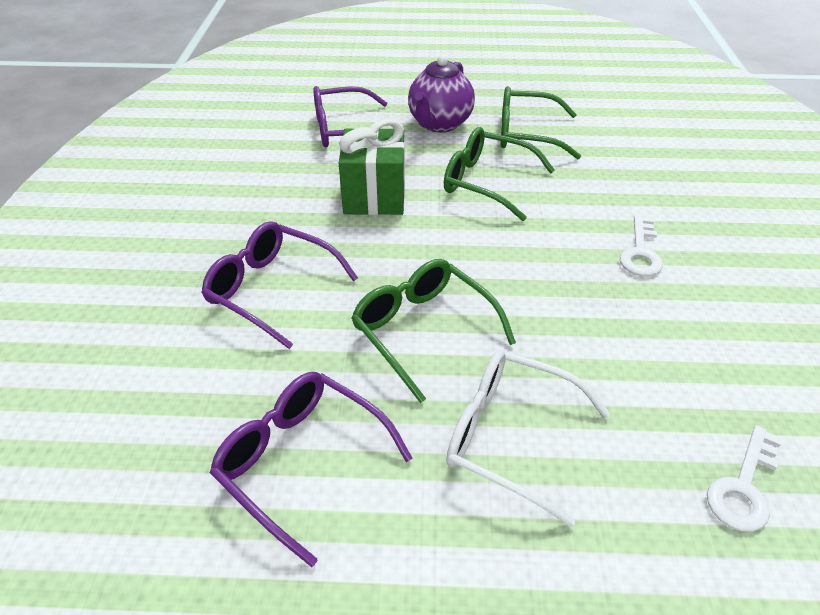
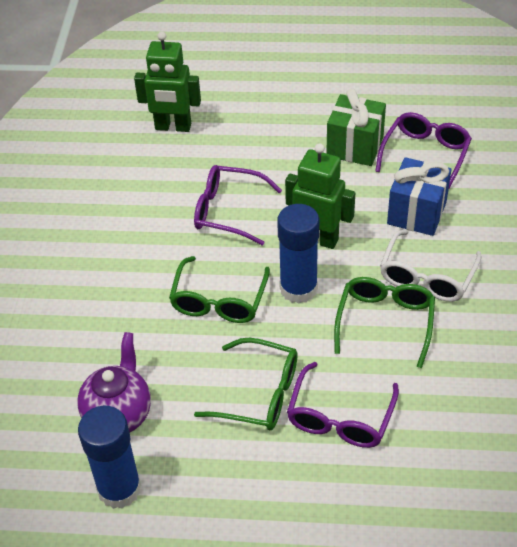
blue gift: 0 -> 1
blue glue stick: 0 -> 2
green robot: 0 -> 2
white key: 2 -> 0

